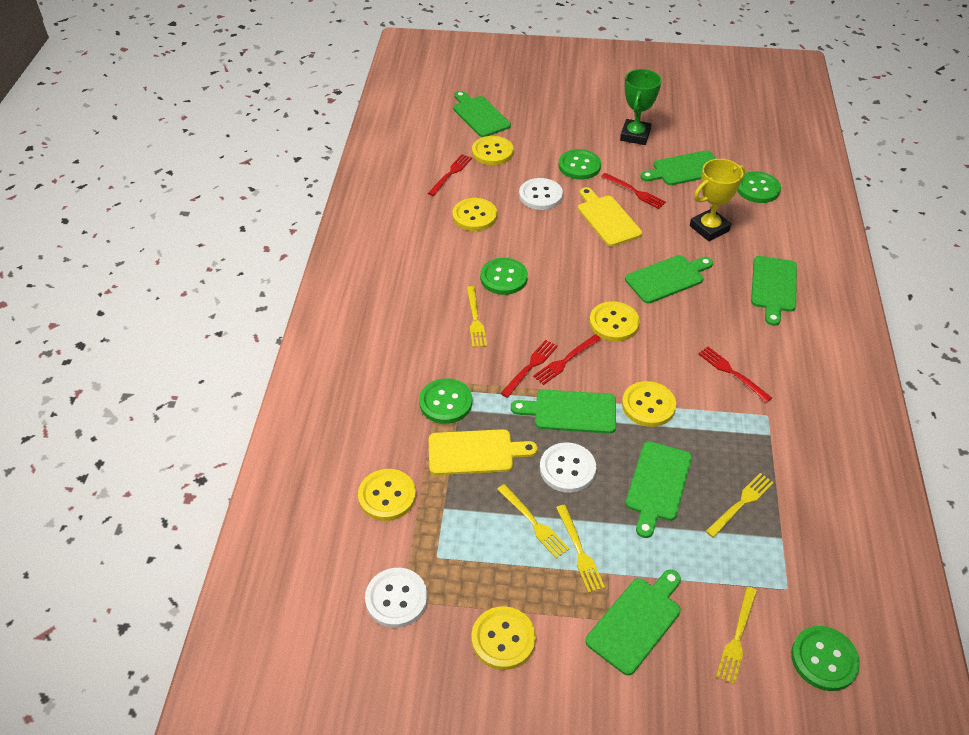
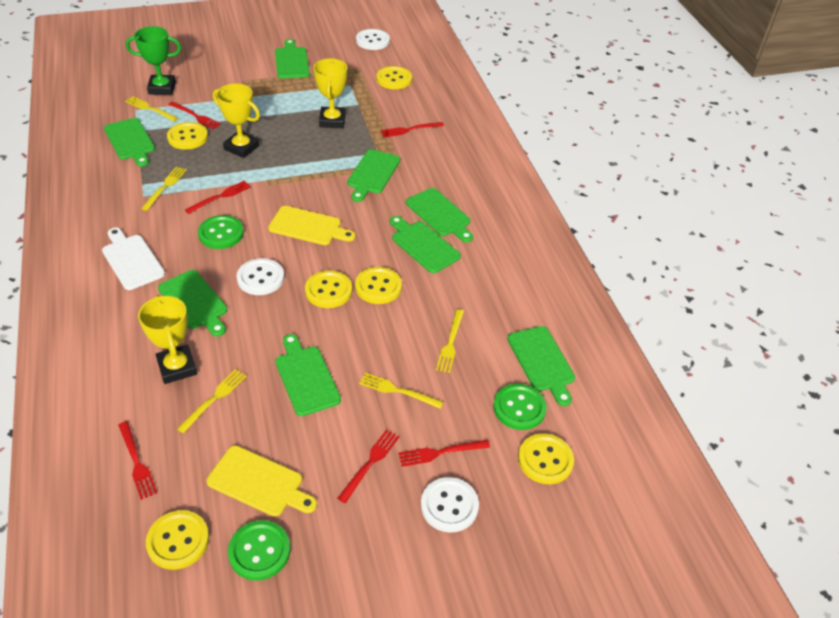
green button: 5 -> 3
green cutting board: 7 -> 8
red fork: 5 -> 6
white cutting board: 0 -> 1
yellow trophy: 1 -> 3

